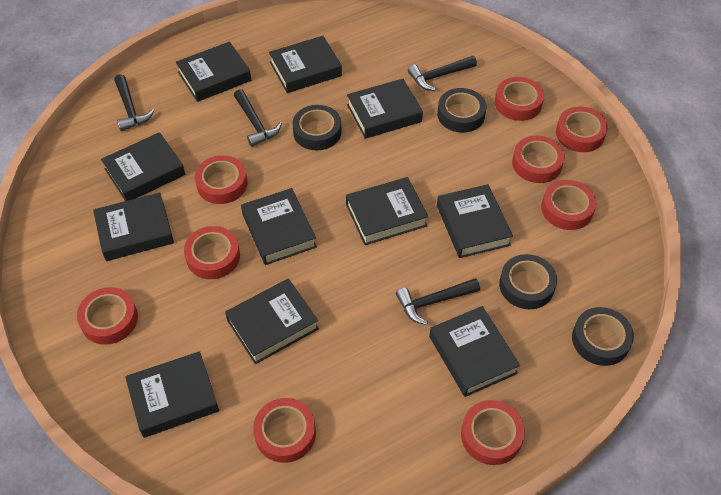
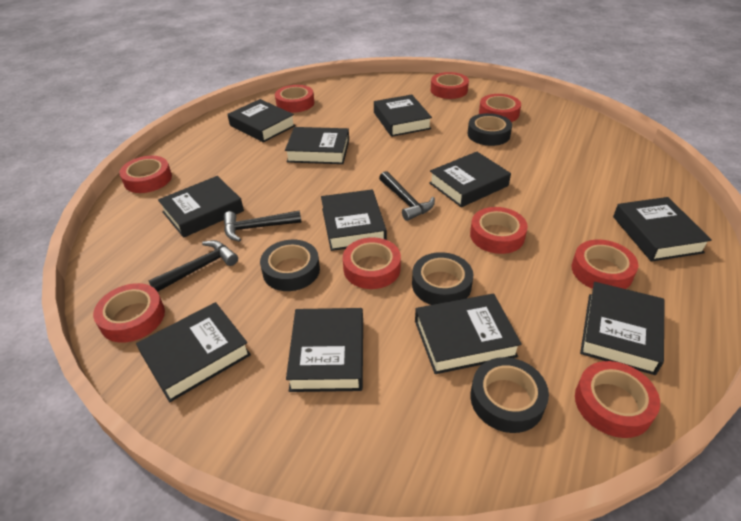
black hammer: 4 -> 3

